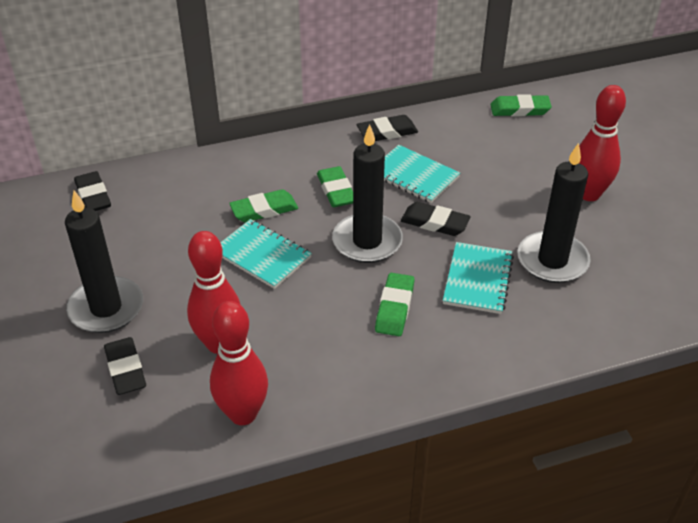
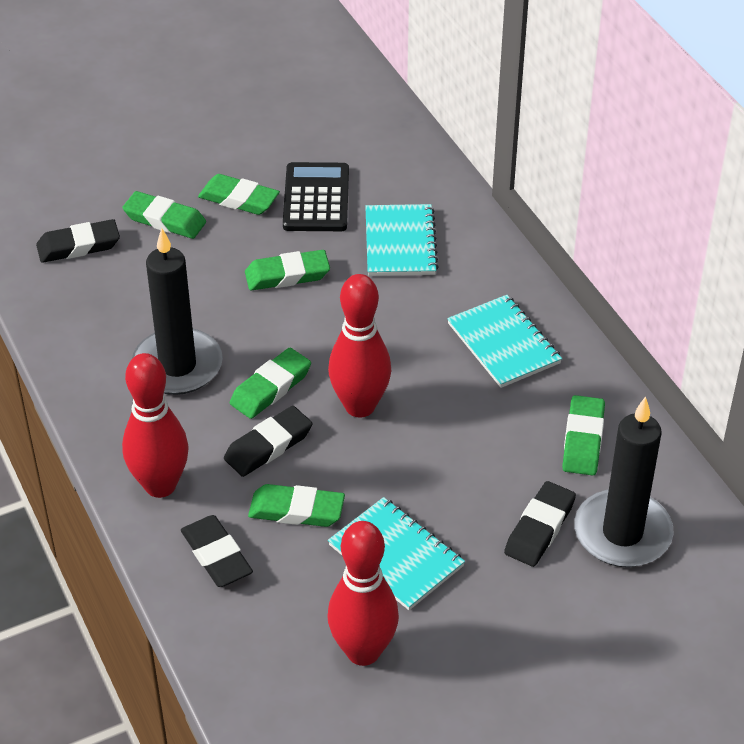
black calculator: 0 -> 1
black candle: 3 -> 2
green eraser: 4 -> 6

